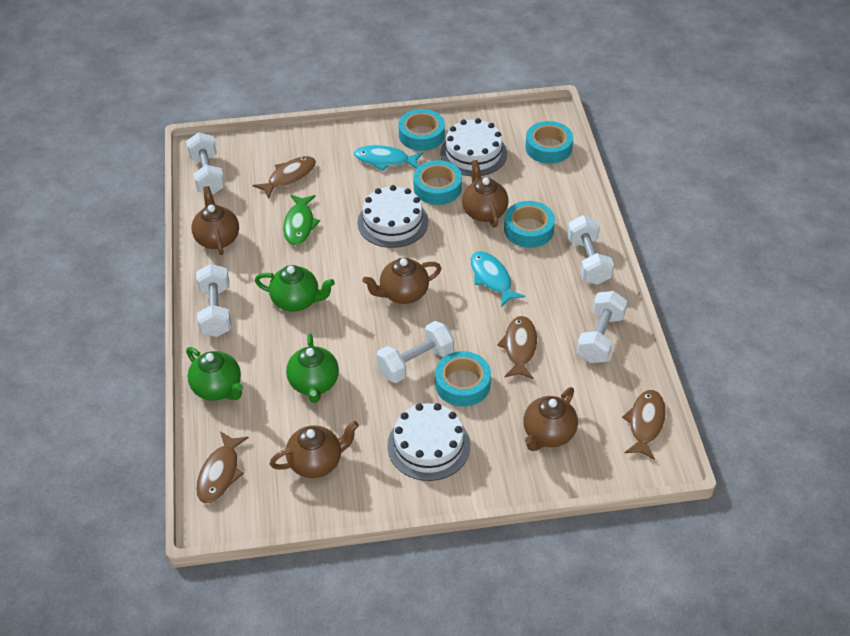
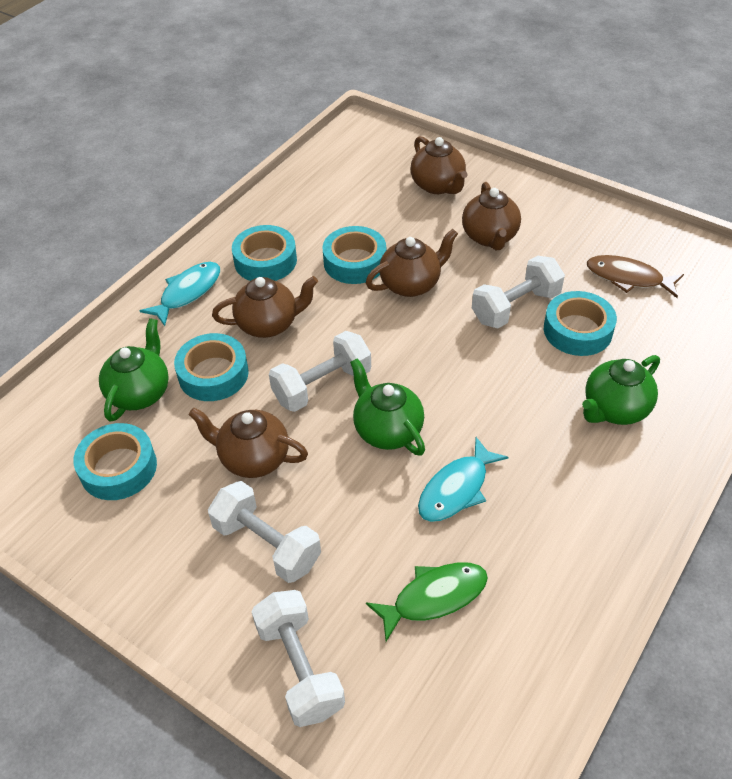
brown fish: 4 -> 1
white cake: 3 -> 0
white dumbbell: 5 -> 4

